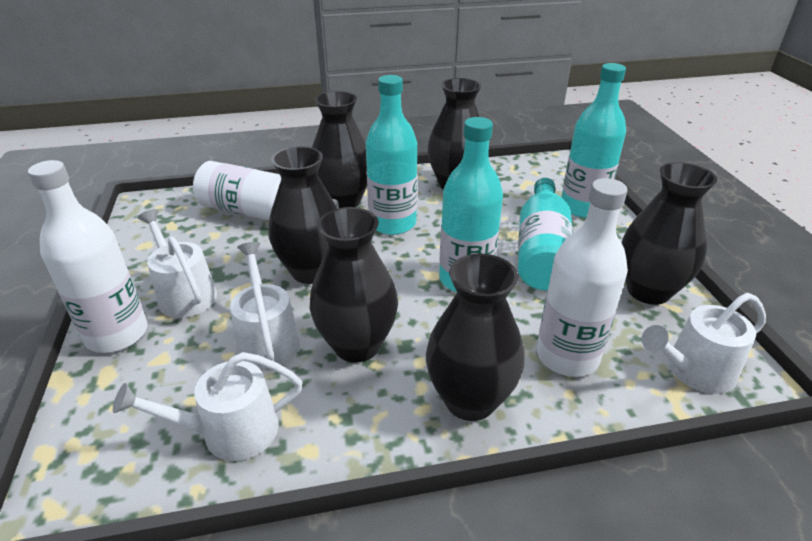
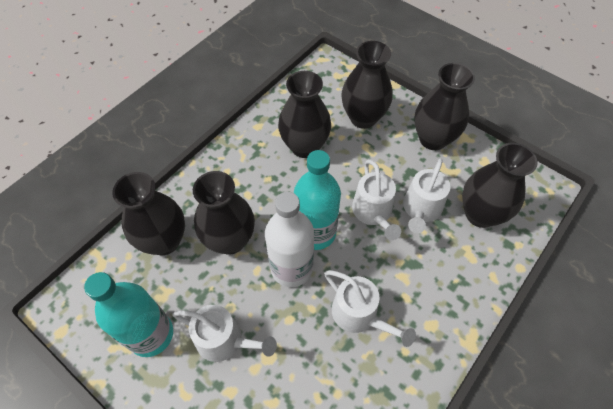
turquoise bottle: 4 -> 2
white bottle: 3 -> 1

